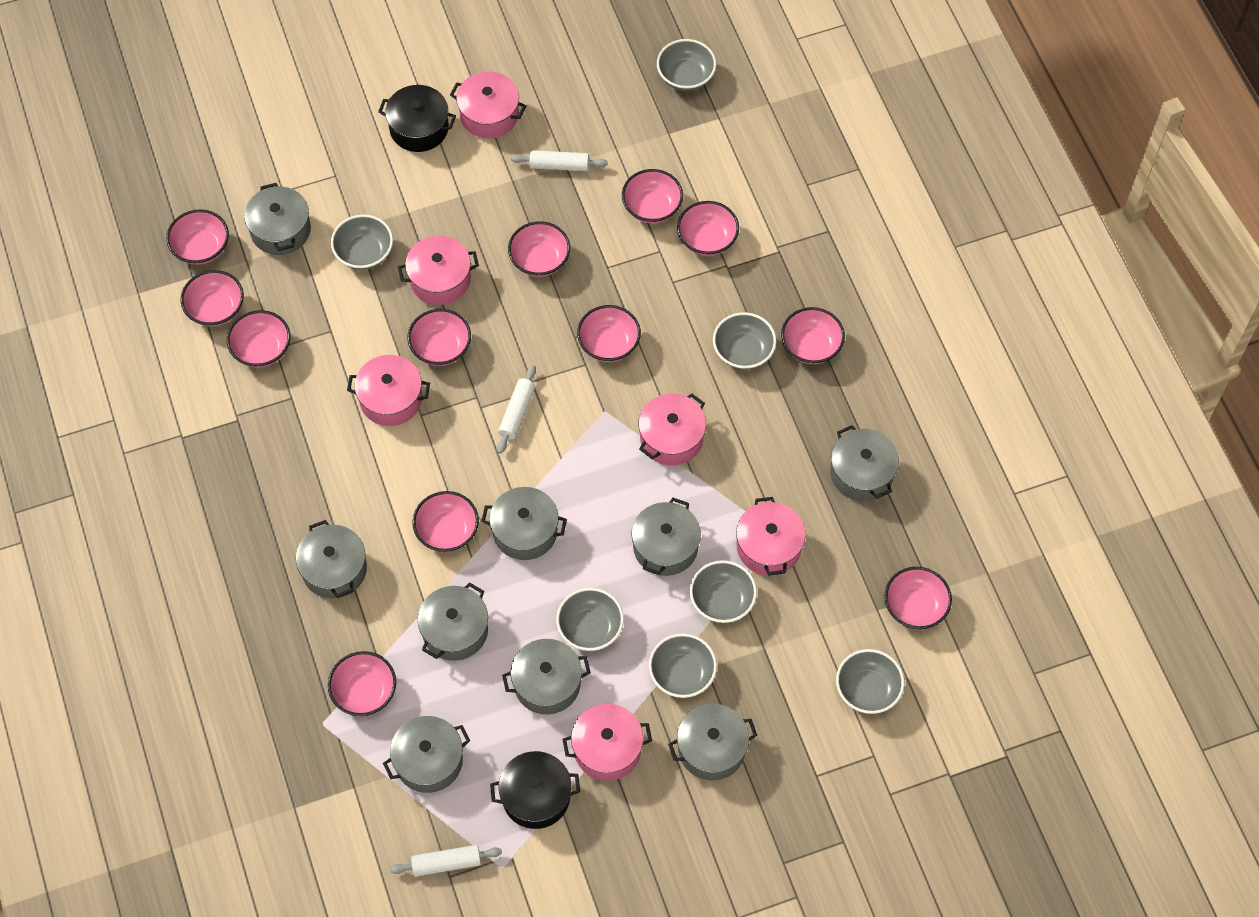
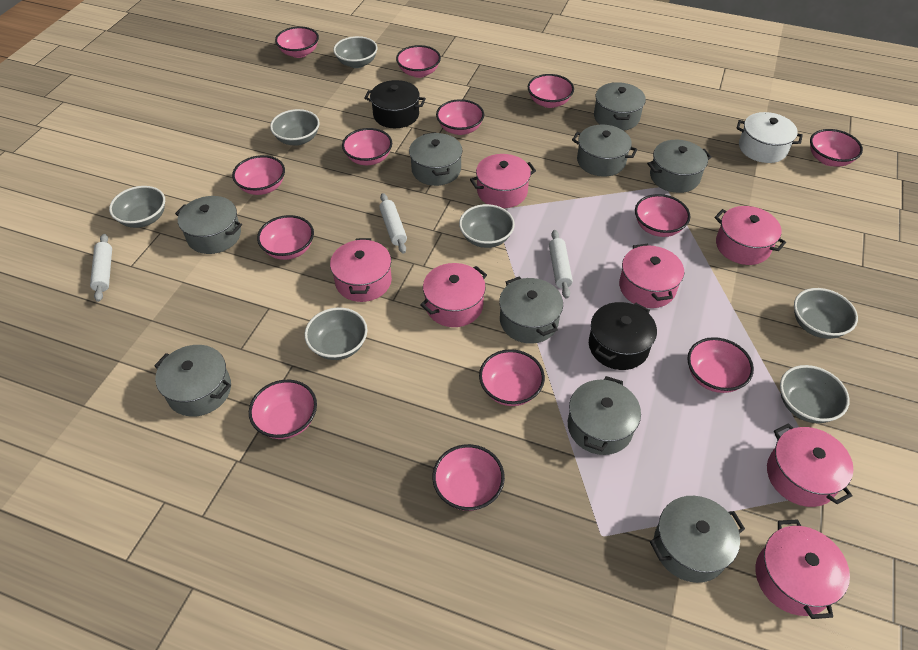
pink bowl: 12 -> 13
pink pot: 6 -> 7
white pot: 0 -> 1

